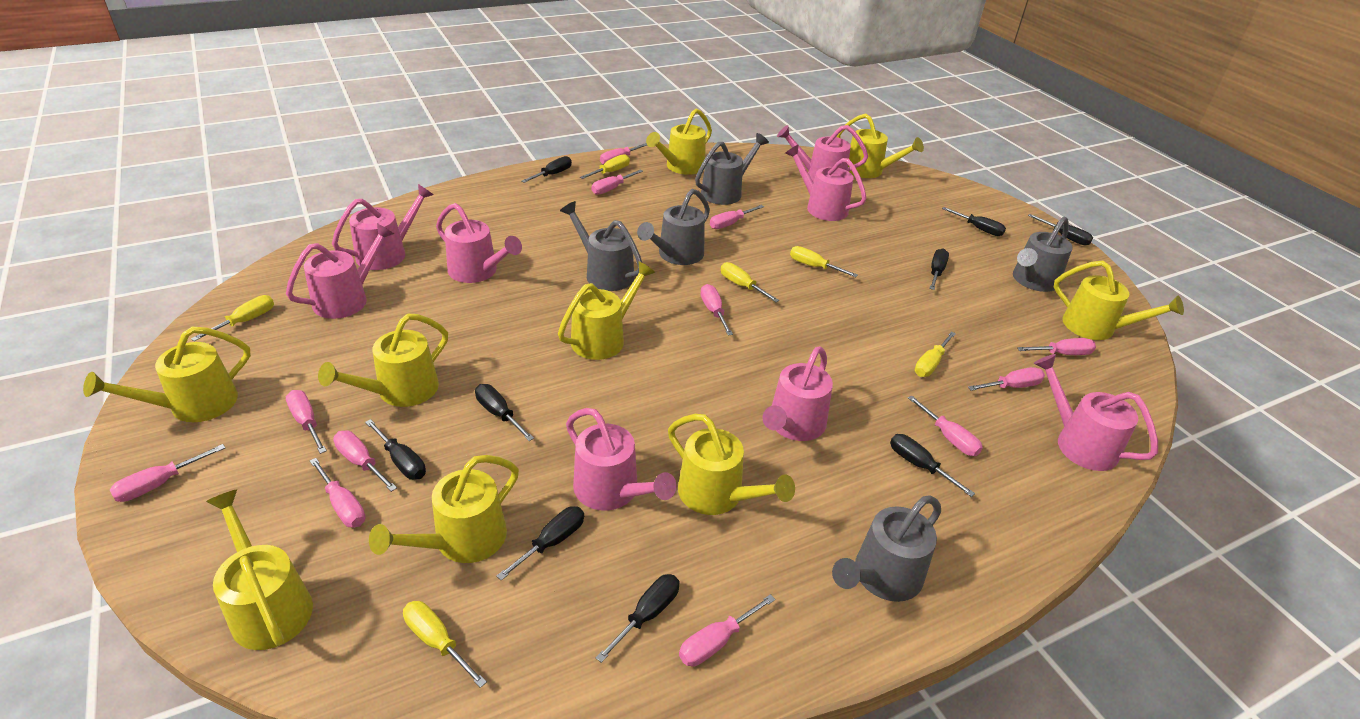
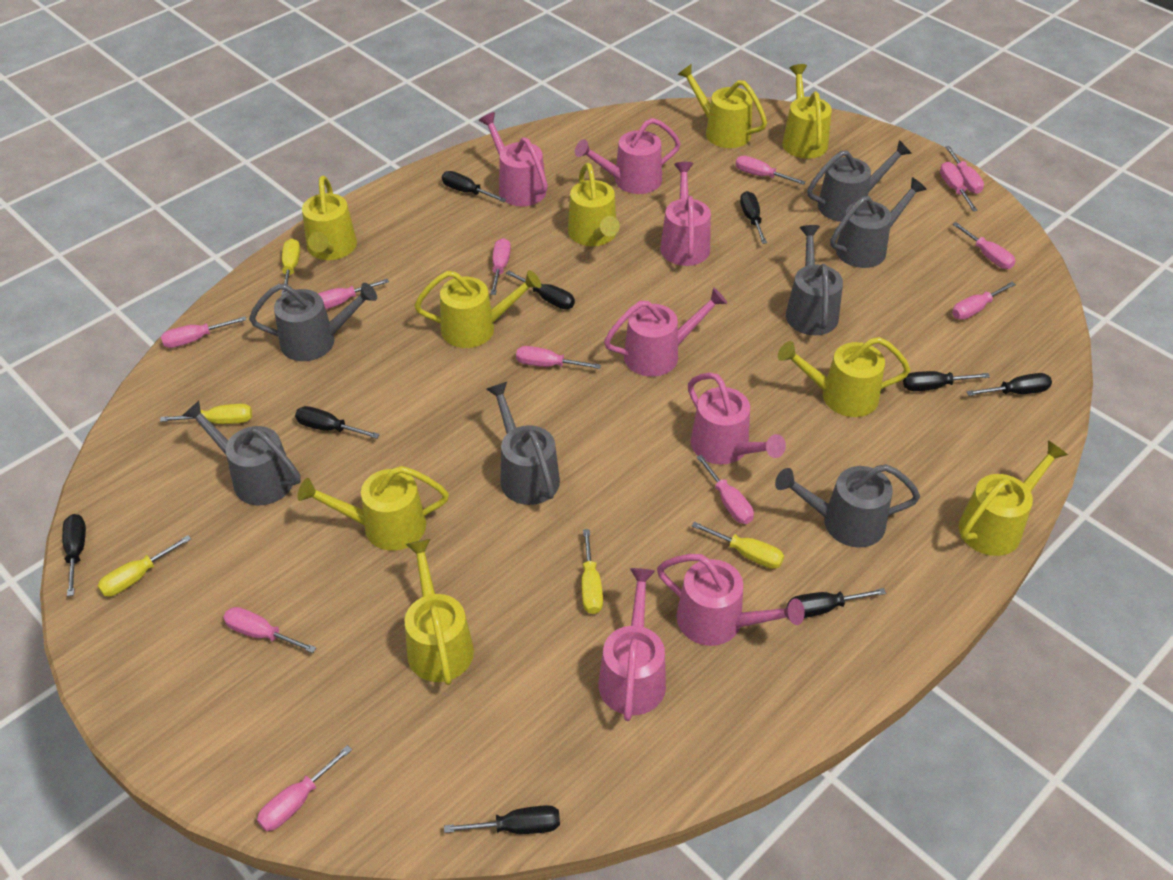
grey watering can: 5 -> 7
pink watering can: 8 -> 7
yellow screwdriver: 6 -> 5

